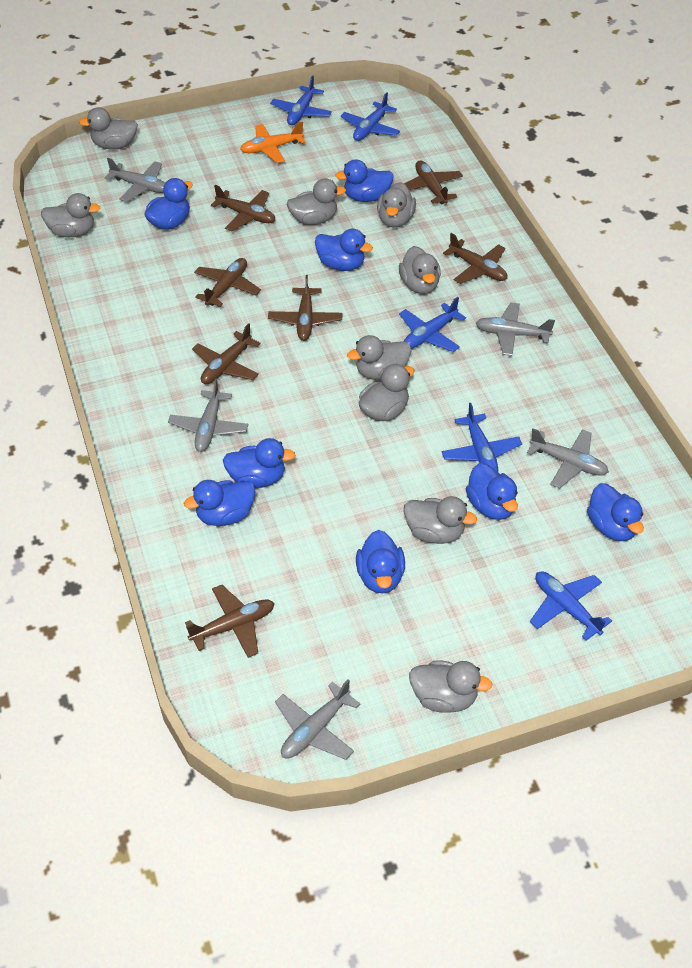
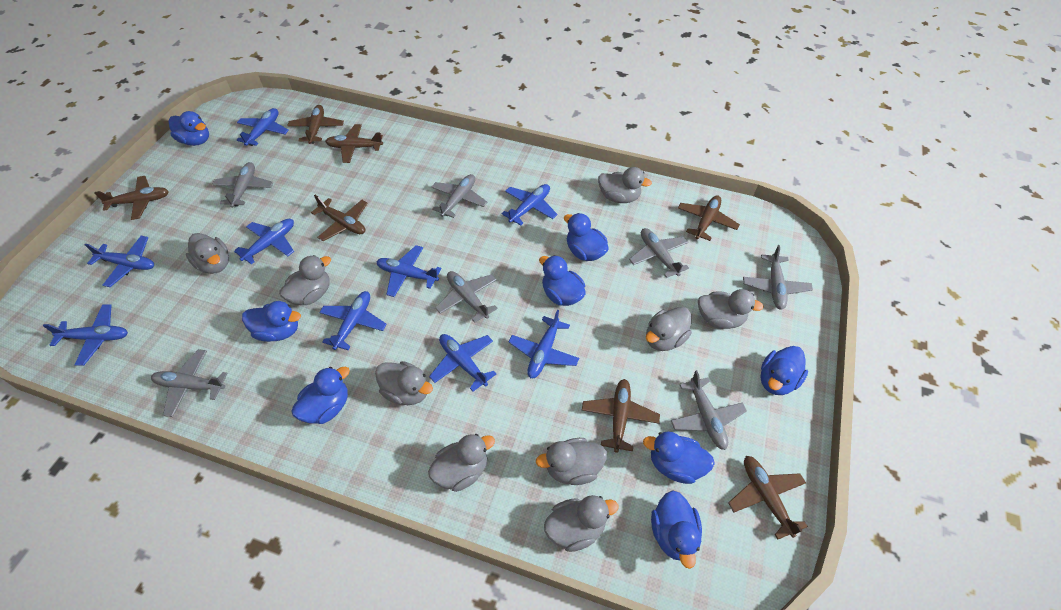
blue plane: 5 -> 9
grey plane: 5 -> 7
orange plane: 1 -> 0

